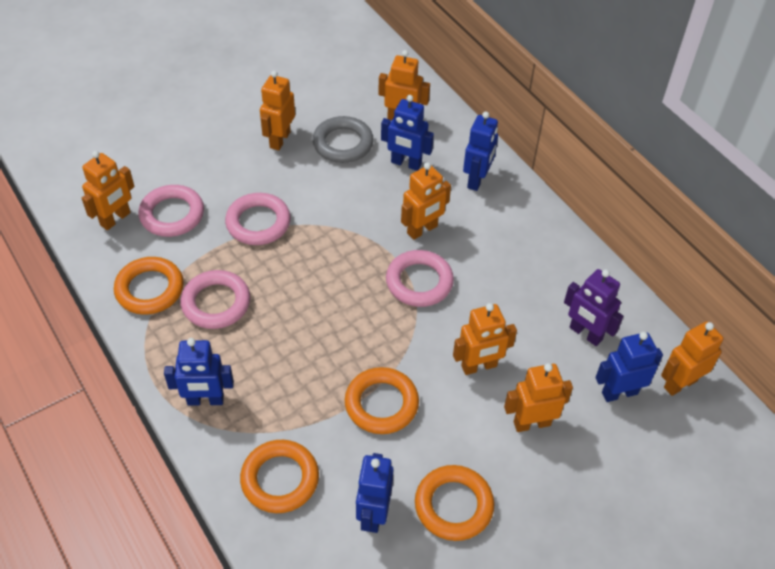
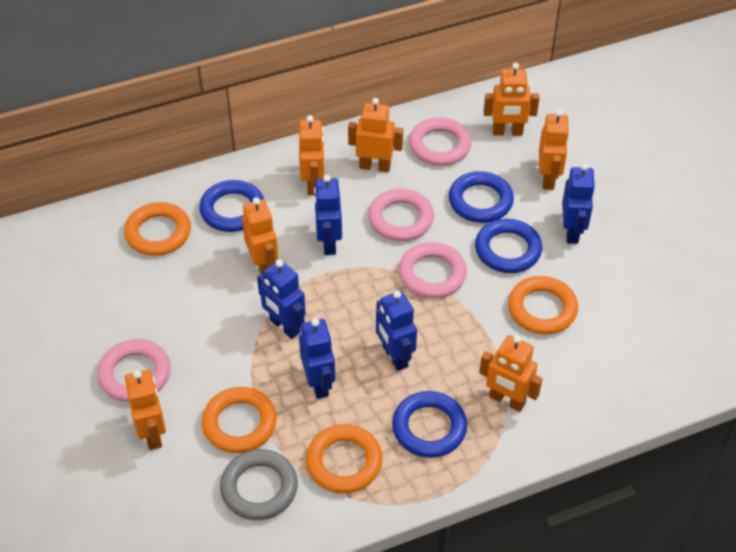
blue ring: 0 -> 4
purple robot: 1 -> 0

